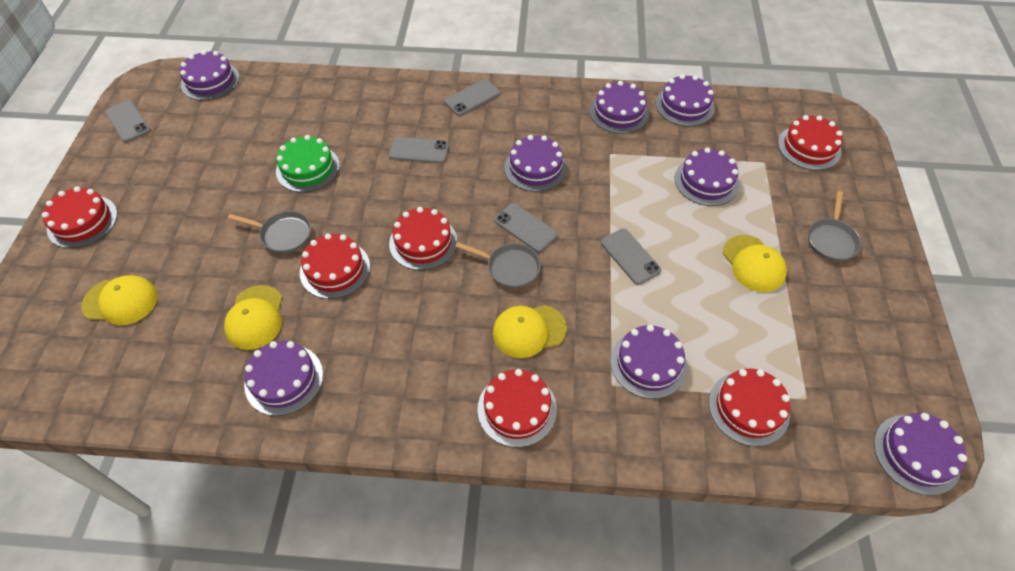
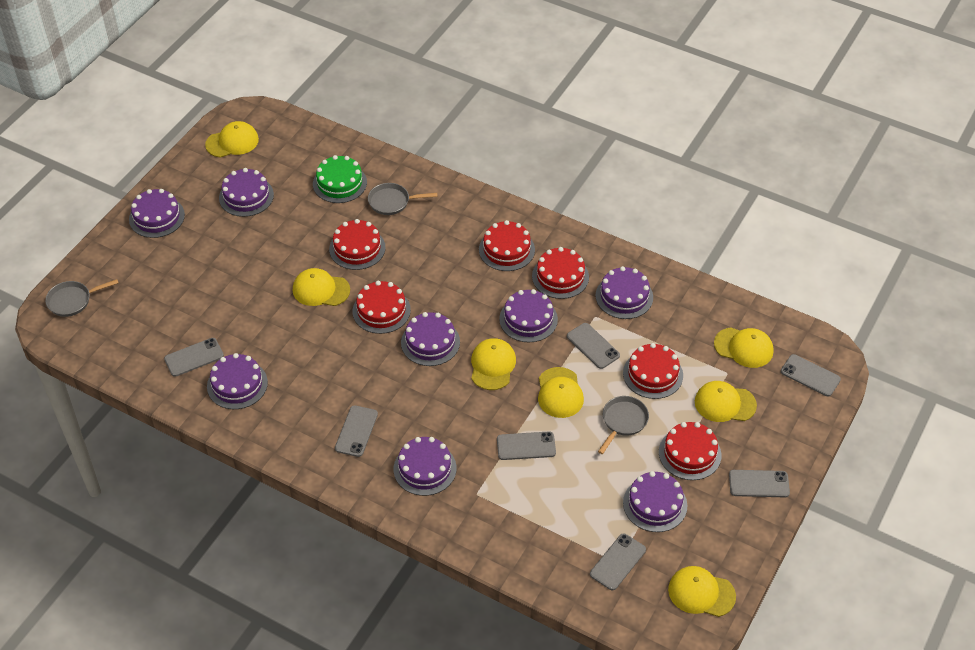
grey phone: 5 -> 7
yellow cap: 4 -> 7

